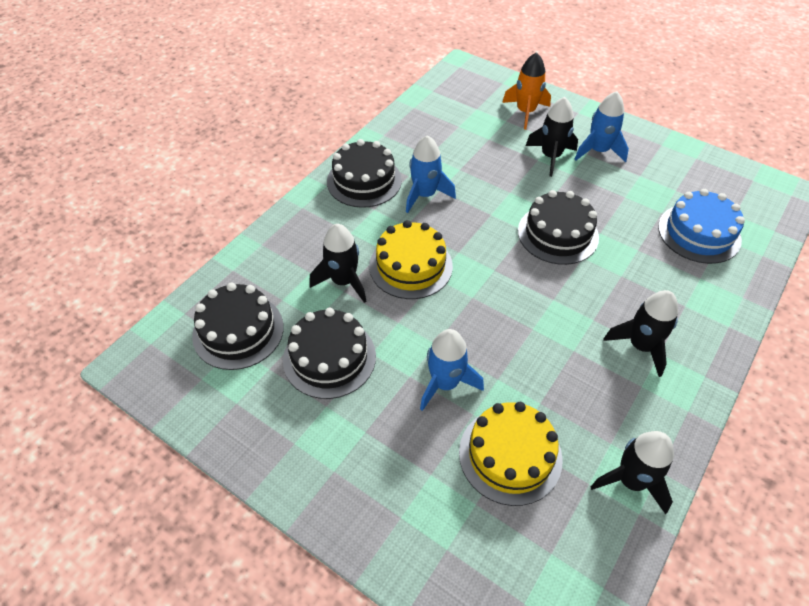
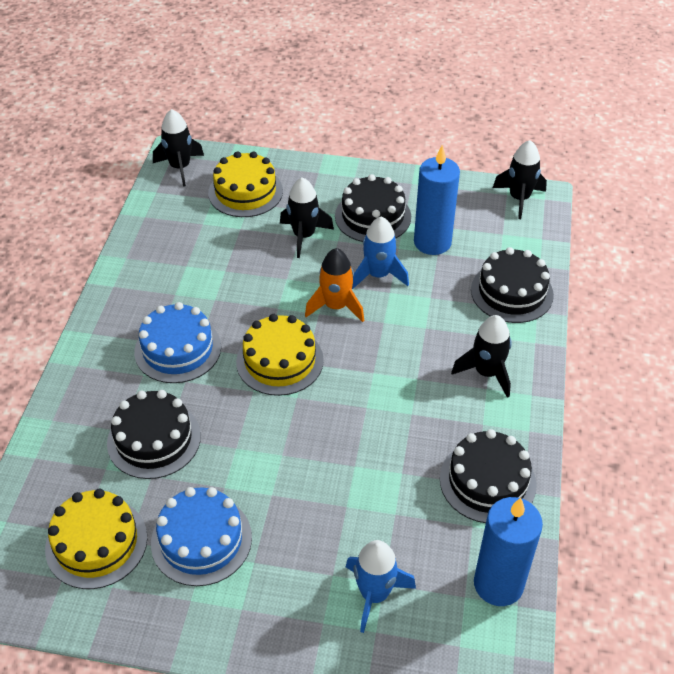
blue cake: 1 -> 2
blue candle: 0 -> 2
blue rocket: 3 -> 2
yellow cake: 2 -> 3

